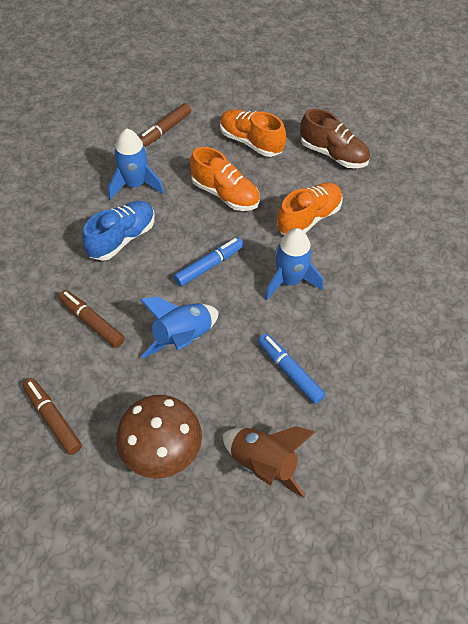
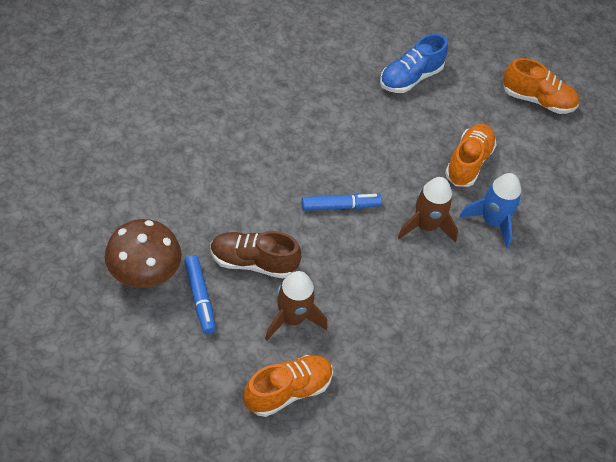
blue rocket: 3 -> 1
brown marker: 3 -> 0
brown rocket: 1 -> 2

